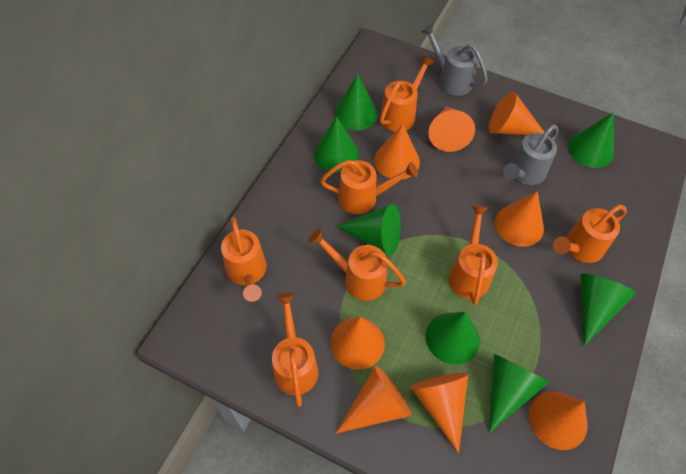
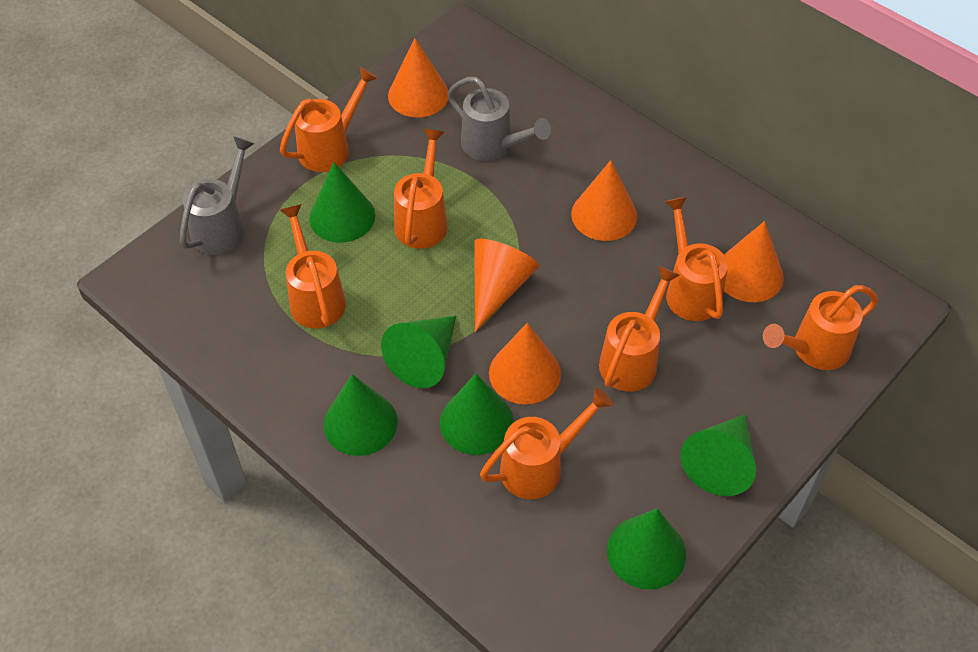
green cone: 7 -> 6
orange cone: 8 -> 5

